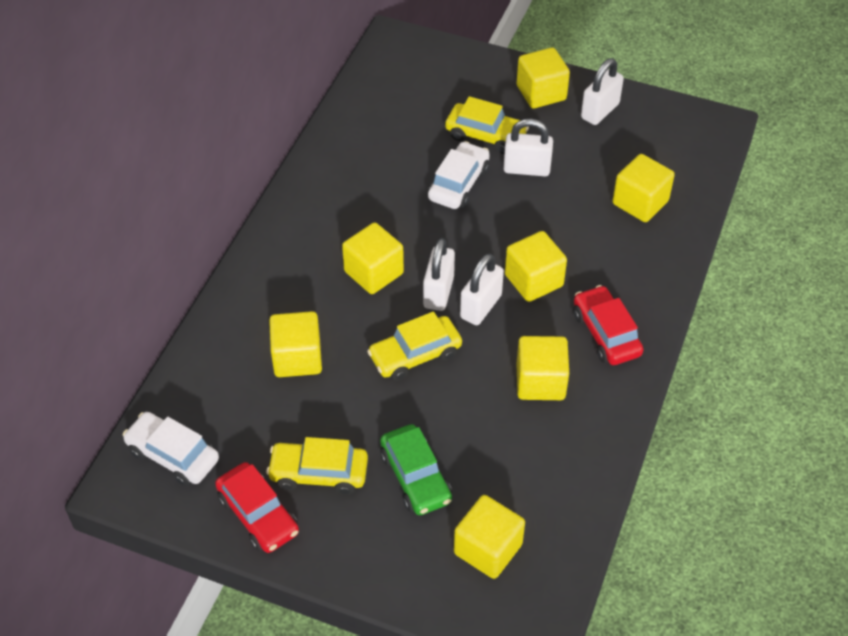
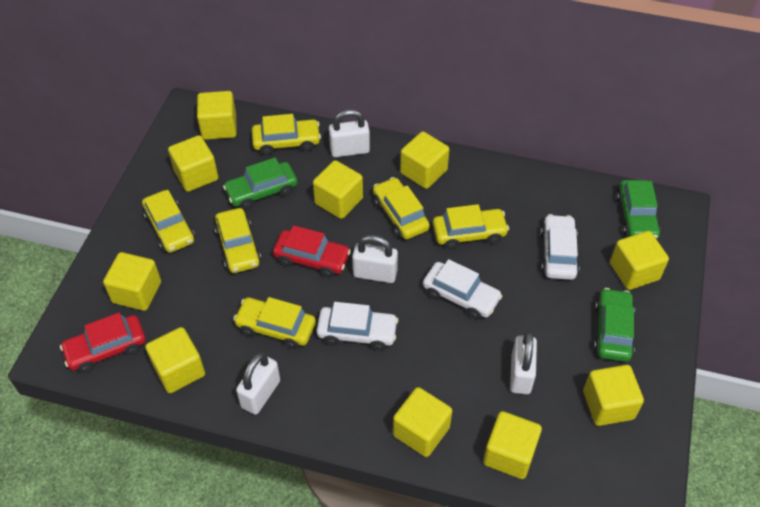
green car: 1 -> 3
white car: 2 -> 3
yellow car: 3 -> 6
yellow cube: 7 -> 10

